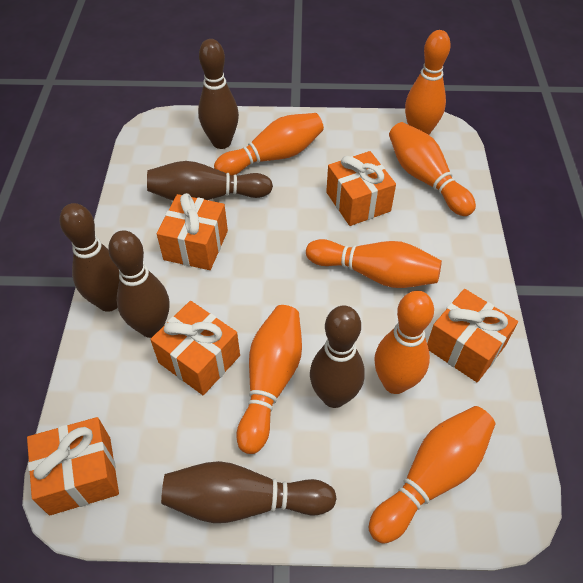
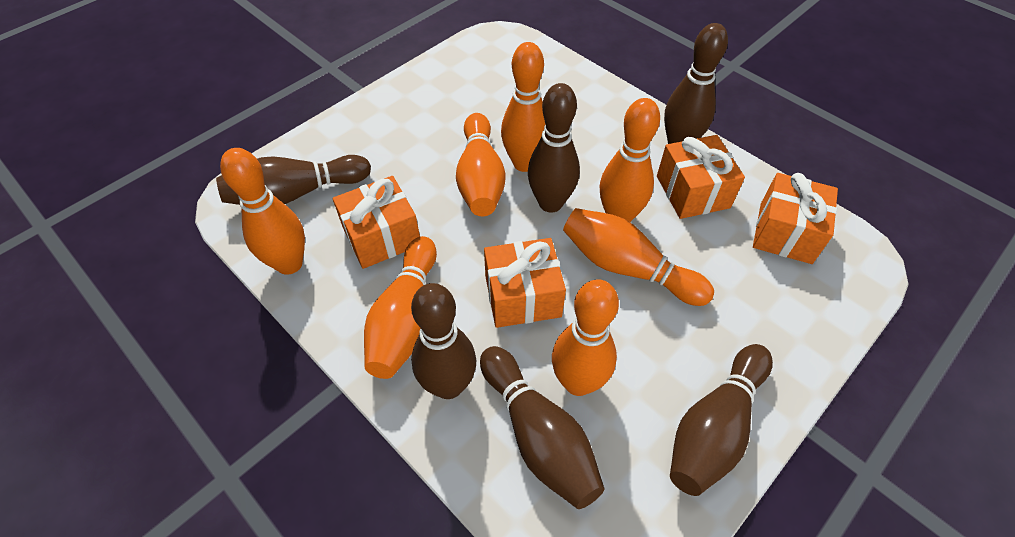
orange gift: 5 -> 4

